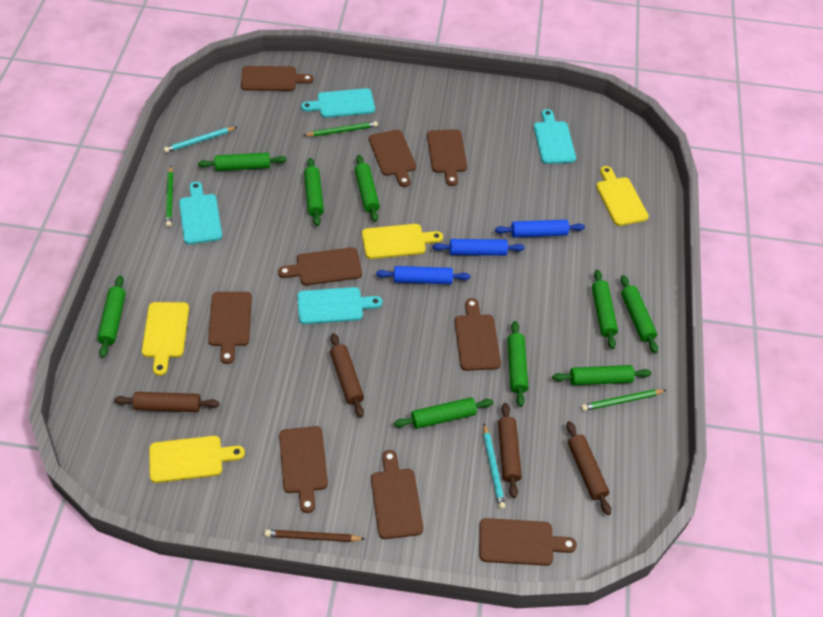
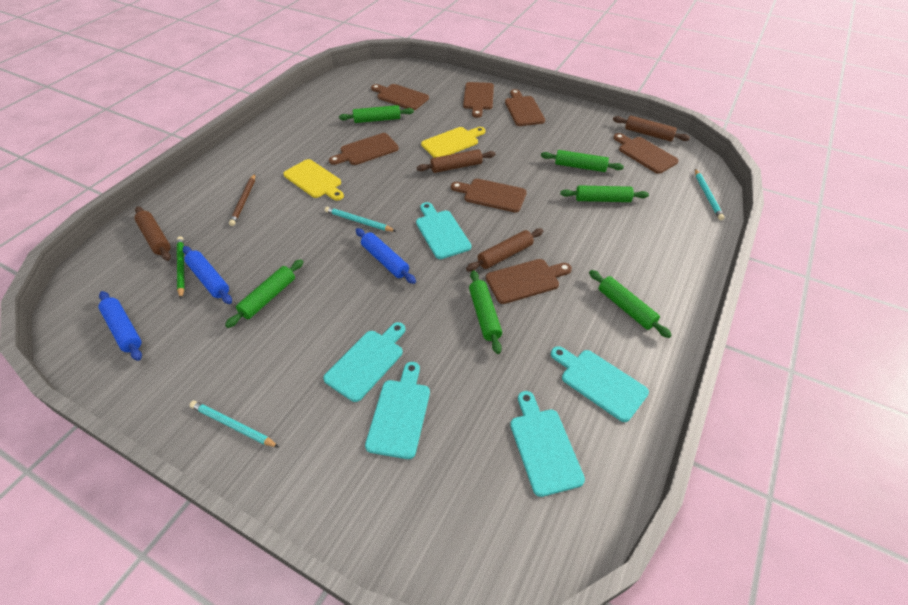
brown cutting board: 9 -> 7
green pencil: 3 -> 1
green rolling pin: 9 -> 6
turquoise cutting board: 4 -> 5
turquoise pencil: 2 -> 3
yellow cutting board: 4 -> 2

